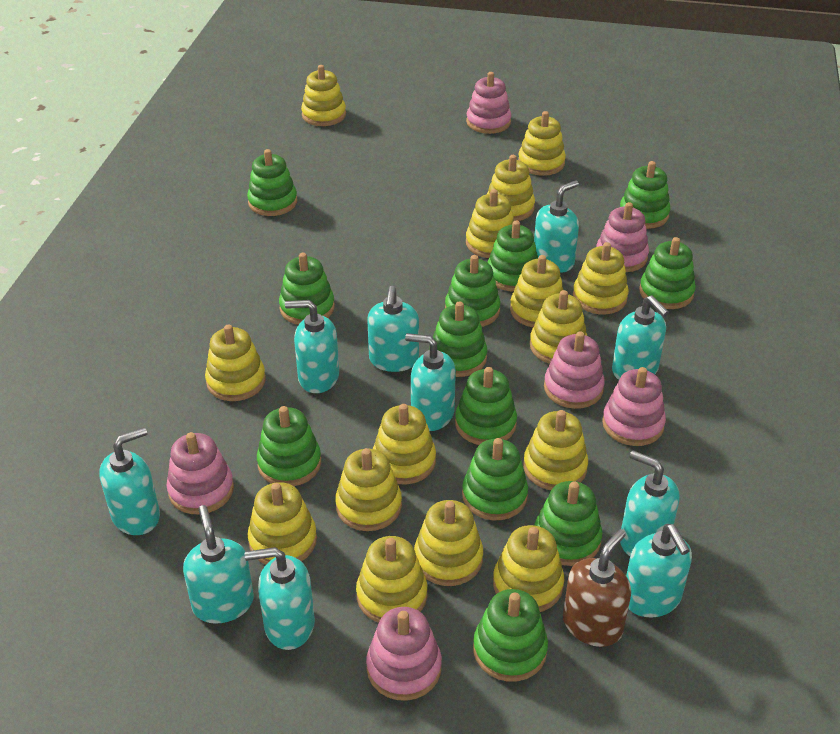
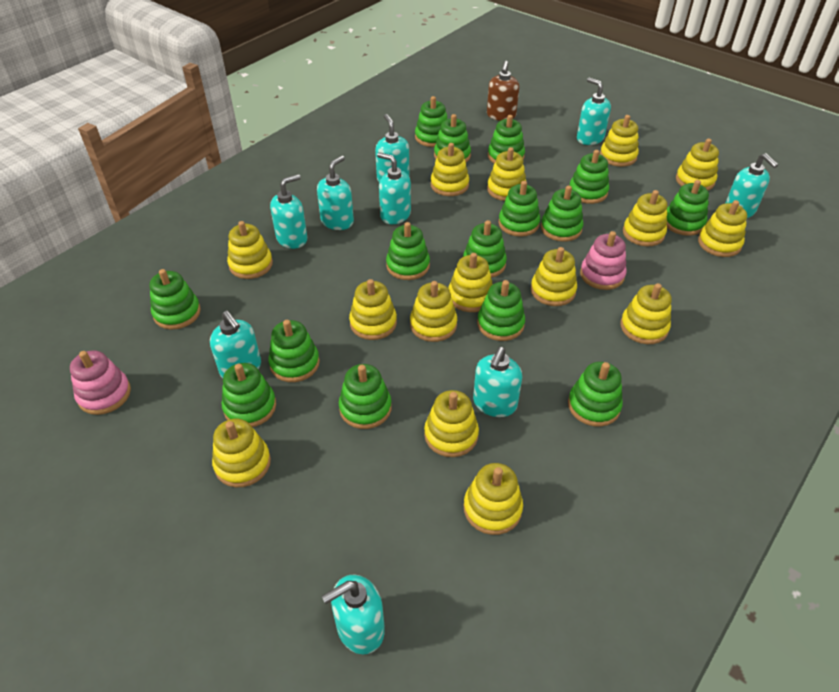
green stacking toy: 12 -> 15
pink stacking toy: 6 -> 2
turquoise soap dispenser: 10 -> 9

